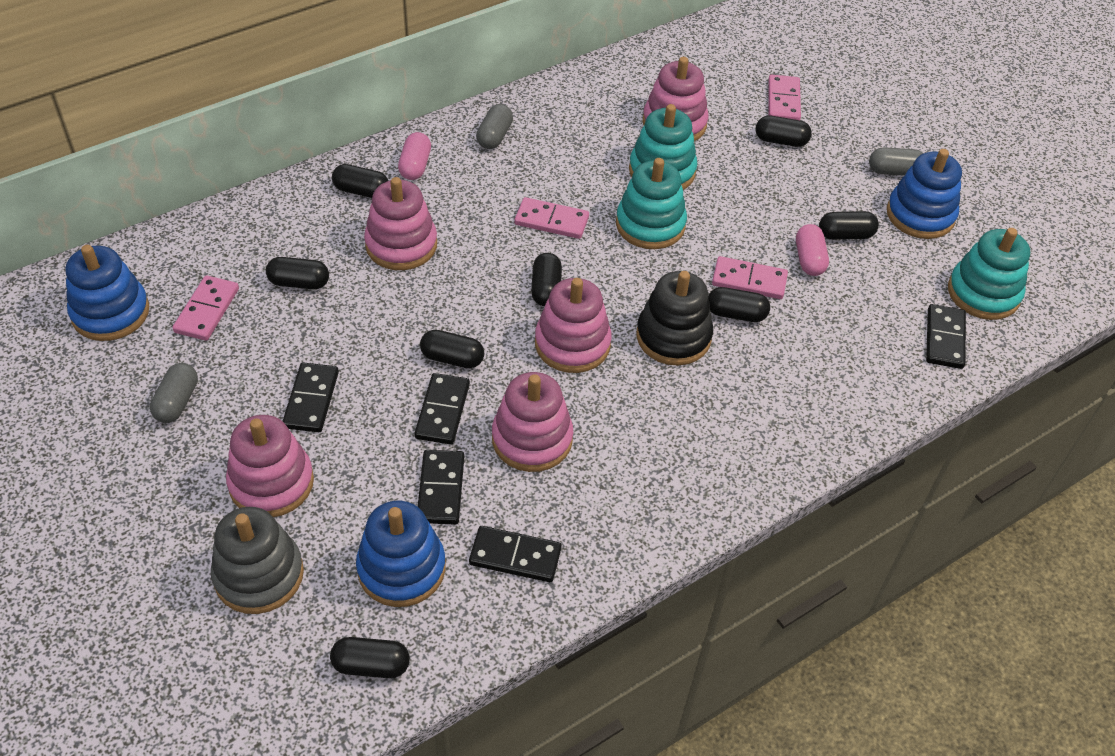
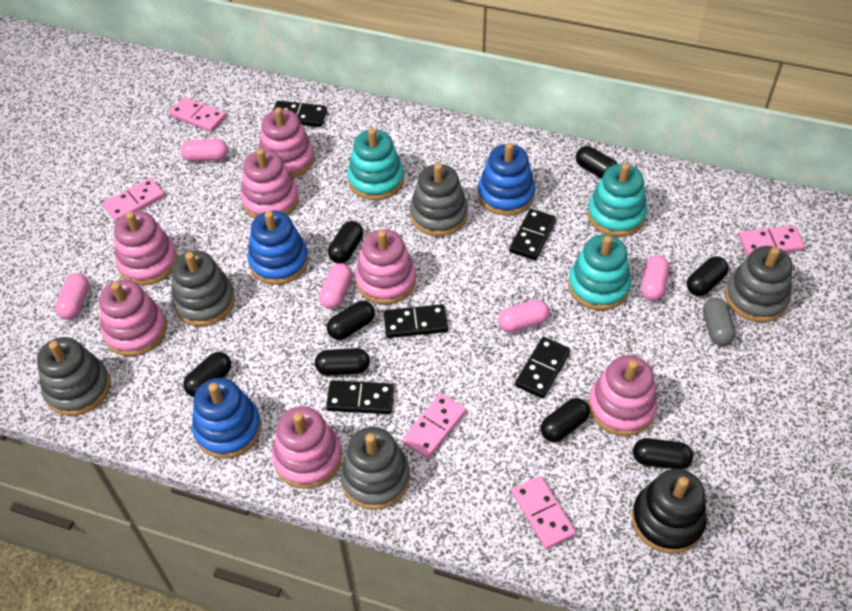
grey capsule: 3 -> 1
grey stacking toy: 1 -> 5
pink capsule: 2 -> 5
pink domino: 4 -> 5
pink stacking toy: 5 -> 7

